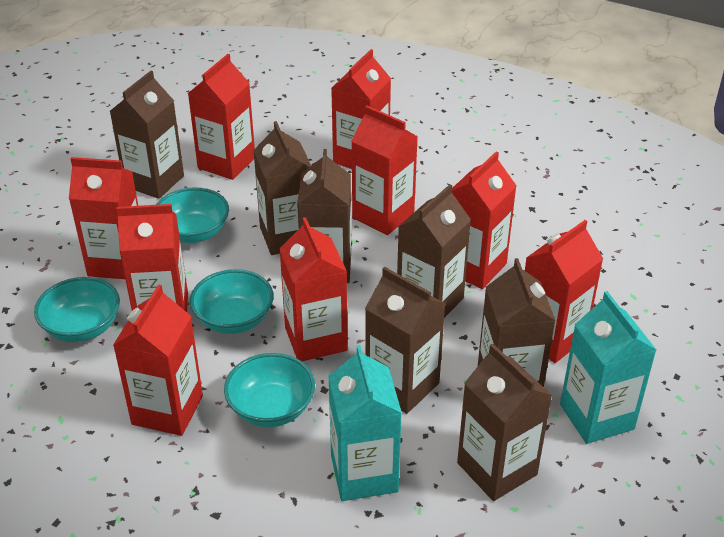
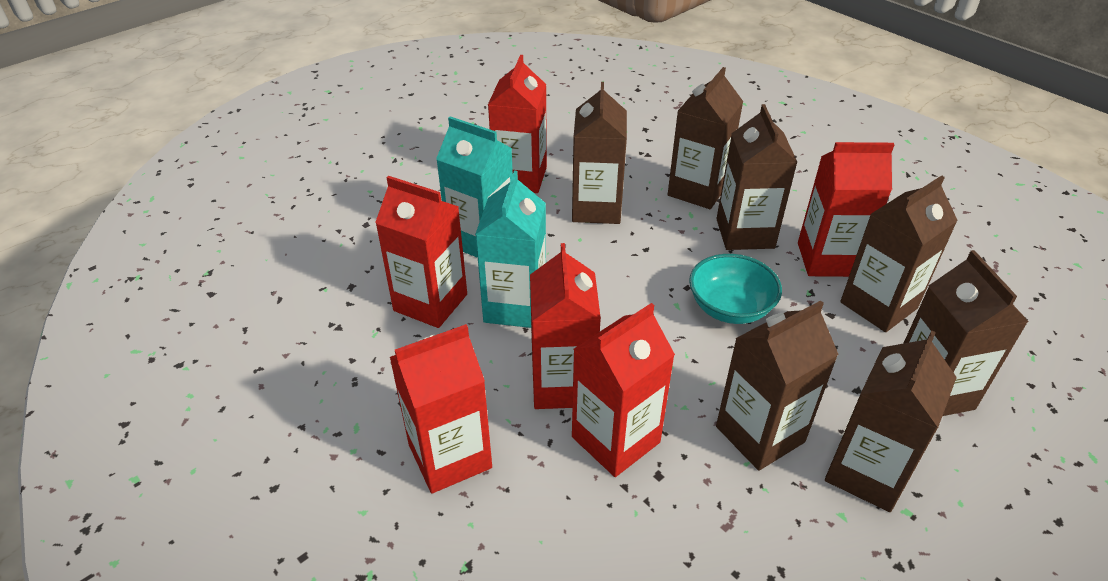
red carton: 9 -> 6
turquoise bowl: 4 -> 1

